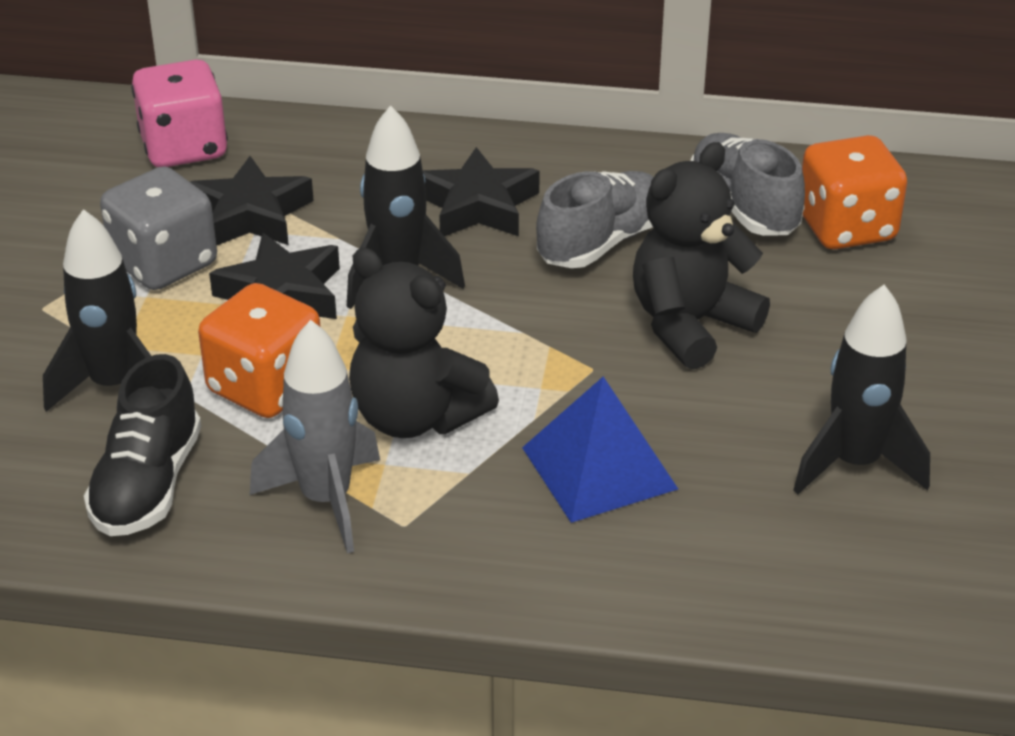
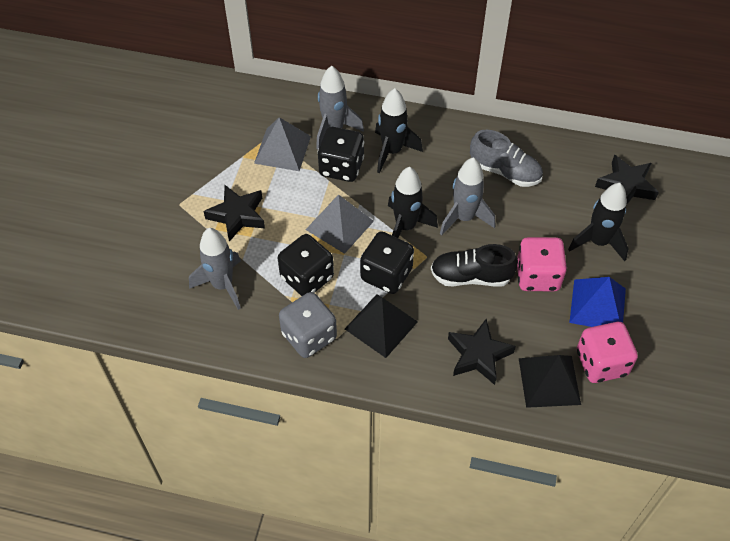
black dice: 0 -> 3
black pyramid: 0 -> 2
black teddy bear: 2 -> 0
grey pyramid: 0 -> 2
grey rocket: 1 -> 3
grey shoe: 2 -> 1
orange dice: 2 -> 0
pink dice: 1 -> 2

